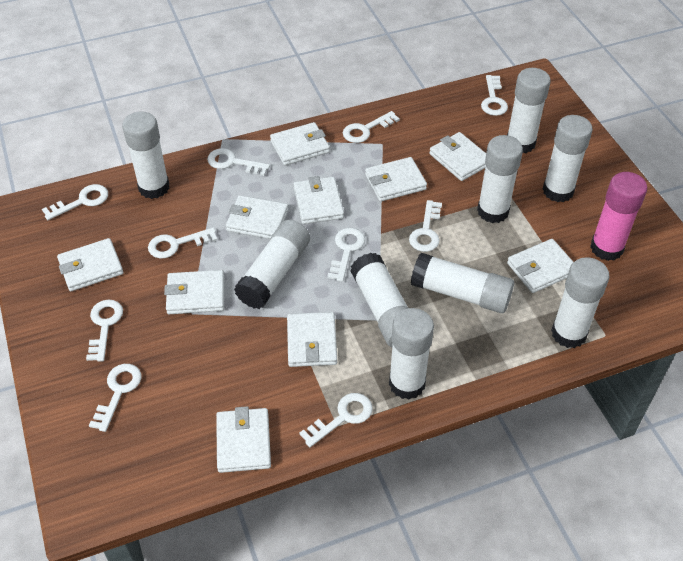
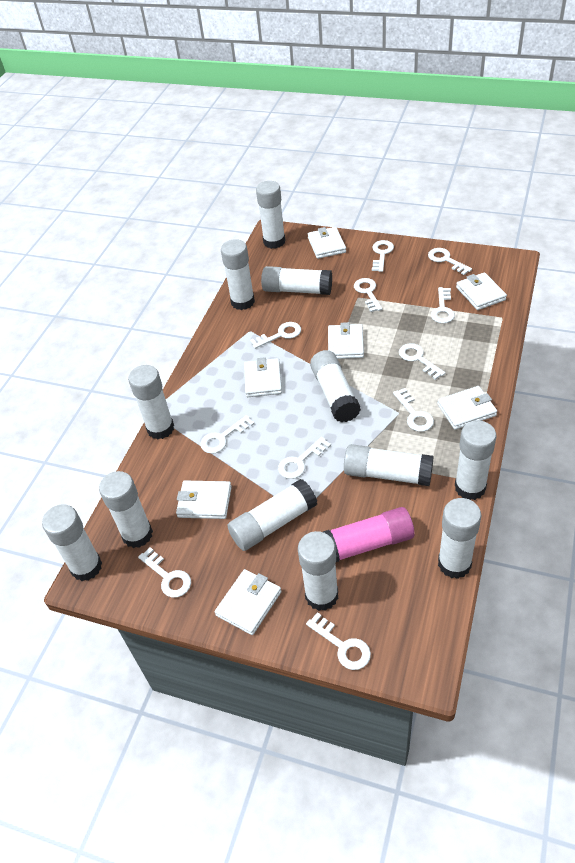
white glue stick: 9 -> 12
white key: 10 -> 11
white wallet: 10 -> 7

